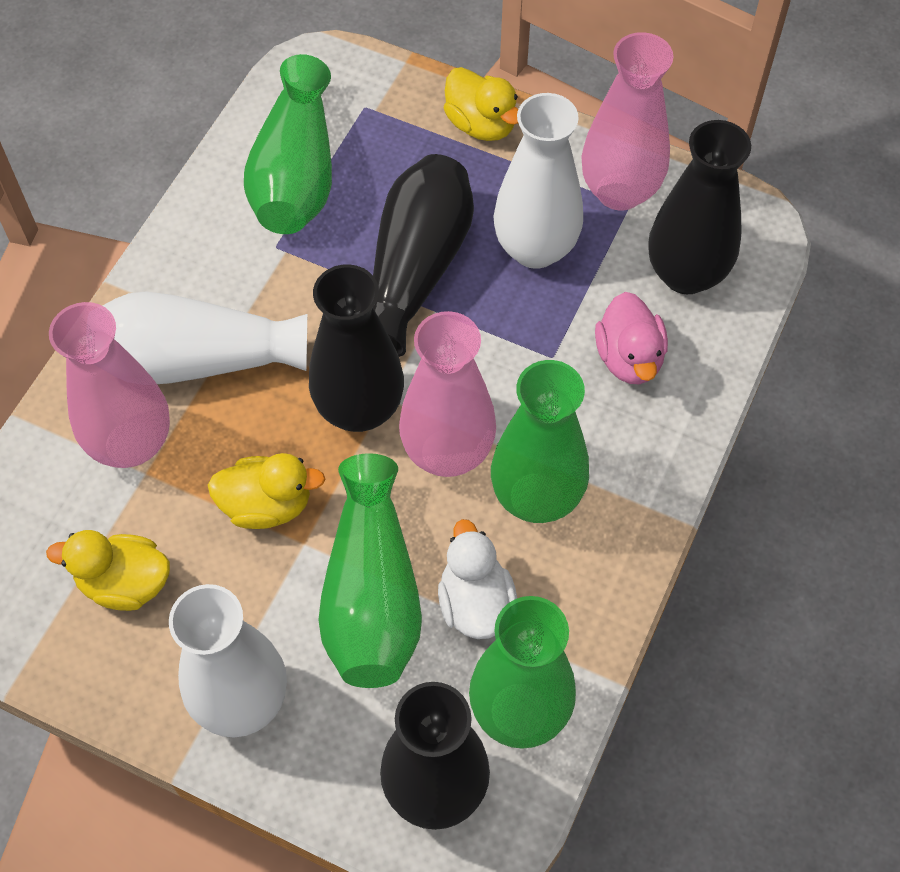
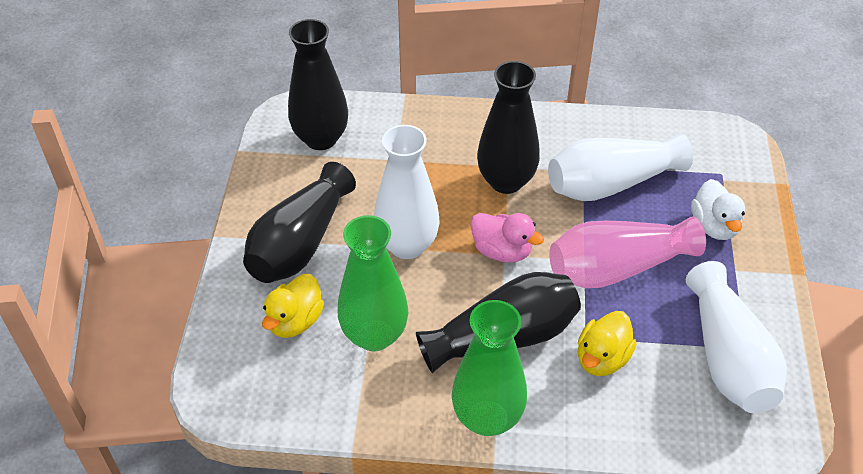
green vase: 4 -> 2
pink vase: 3 -> 1
yellow duck: 3 -> 2

